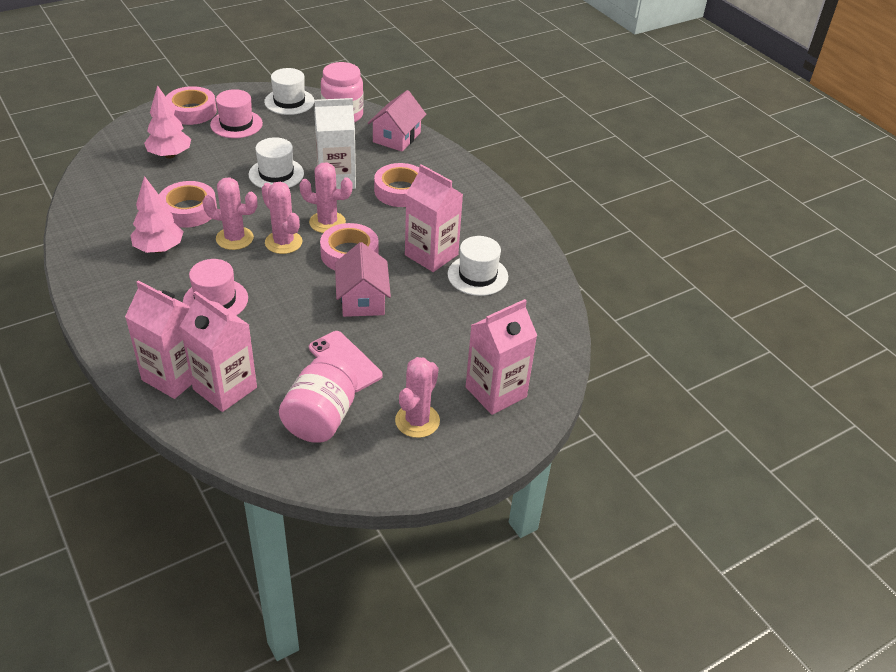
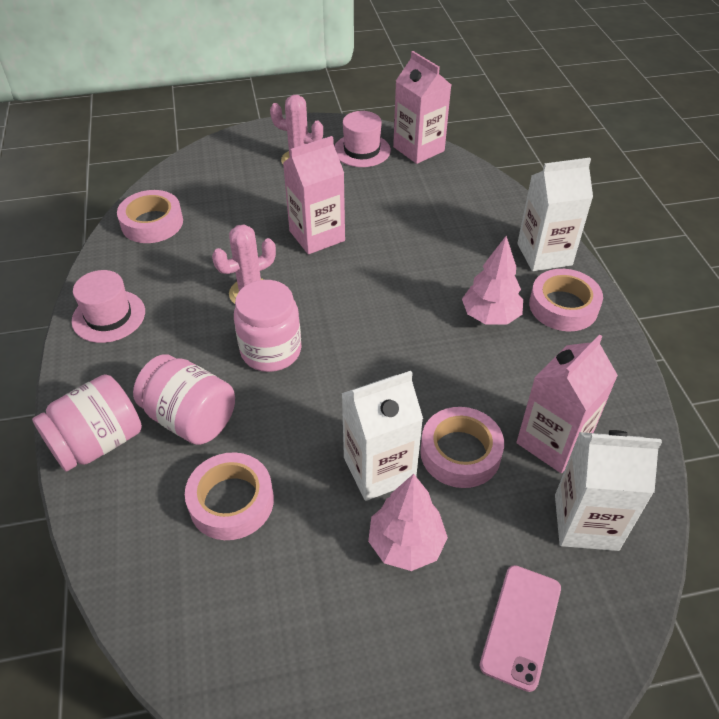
pink cactus: 4 -> 2
pink carton: 4 -> 3
pink house: 2 -> 0
pink jar: 2 -> 3
white carton: 1 -> 3
white hat: 3 -> 0

